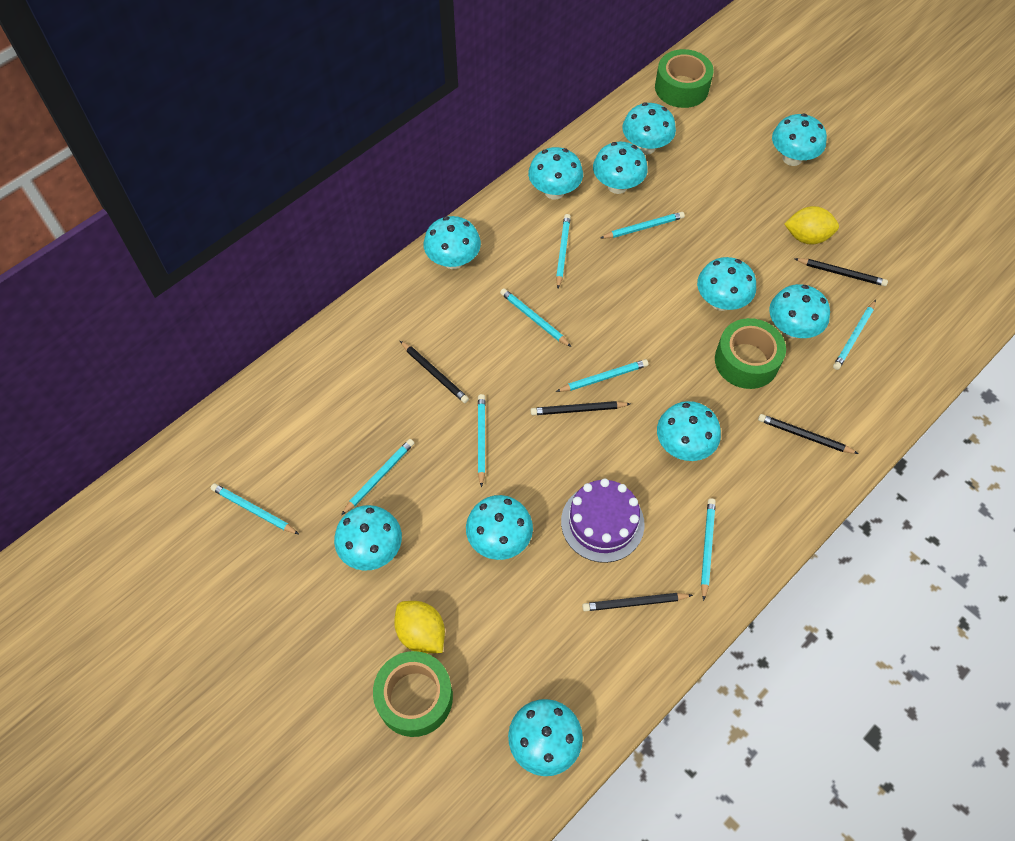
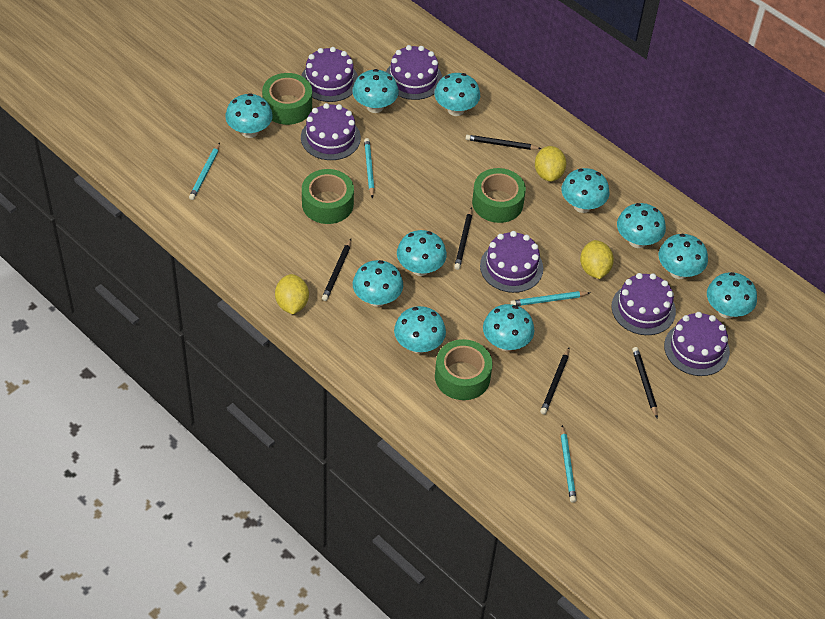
green tape: 3 -> 4
purple cake: 1 -> 6
turquoise pencil: 9 -> 4
yellow lemon: 2 -> 3

